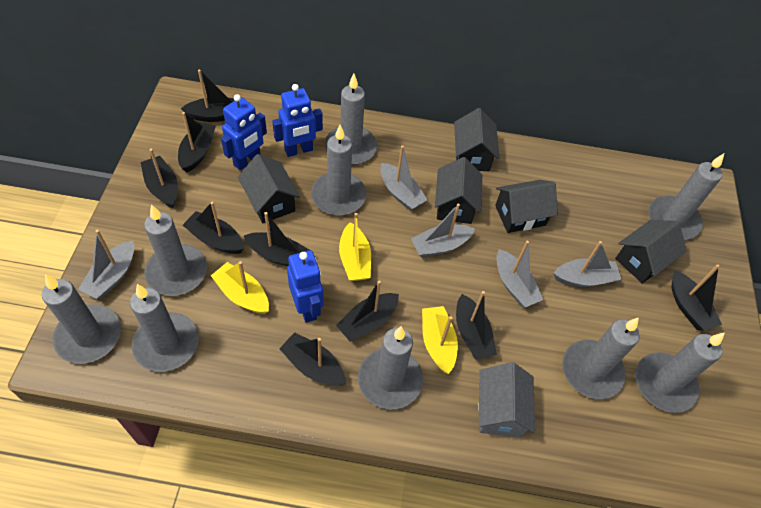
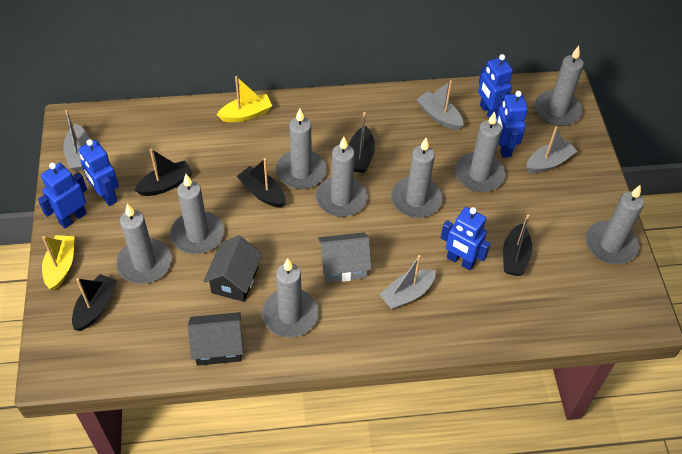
black boat: 9 -> 5
black house: 5 -> 2
blue robot: 3 -> 5
grey boat: 5 -> 4
yellow boat: 3 -> 2

